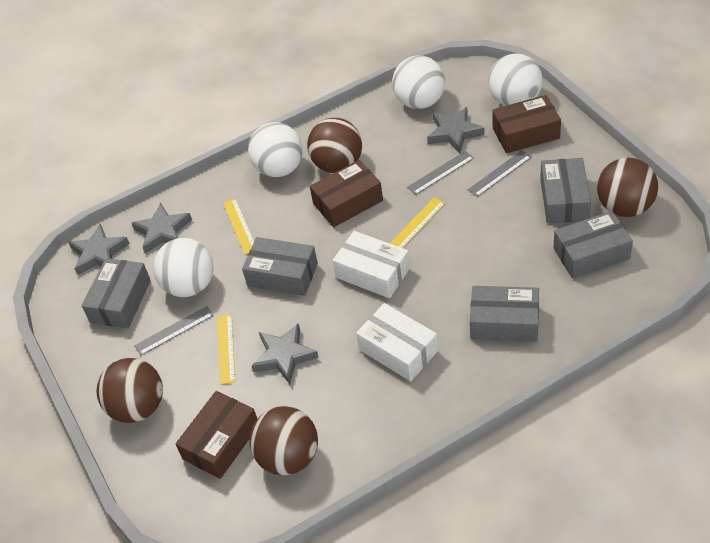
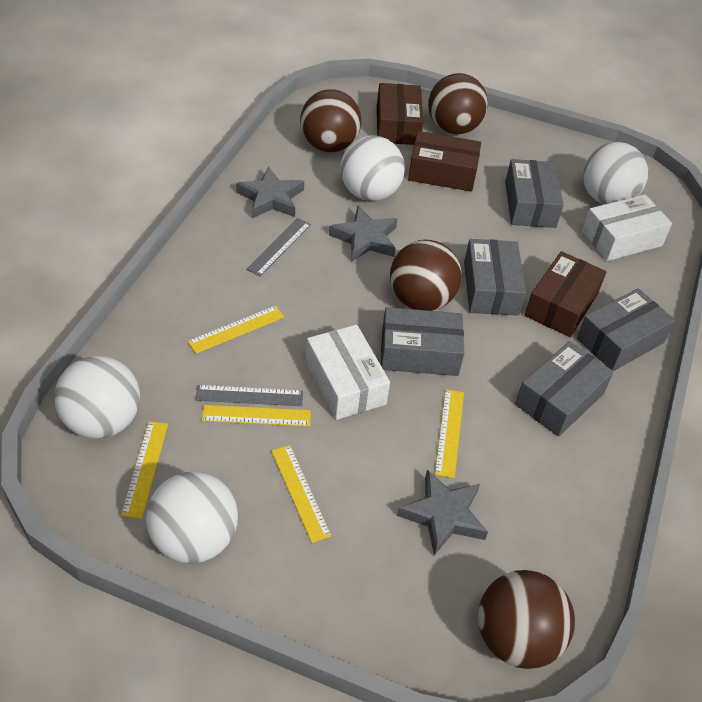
grey ruler: 3 -> 2
grey star: 4 -> 3
yellow ruler: 3 -> 5

